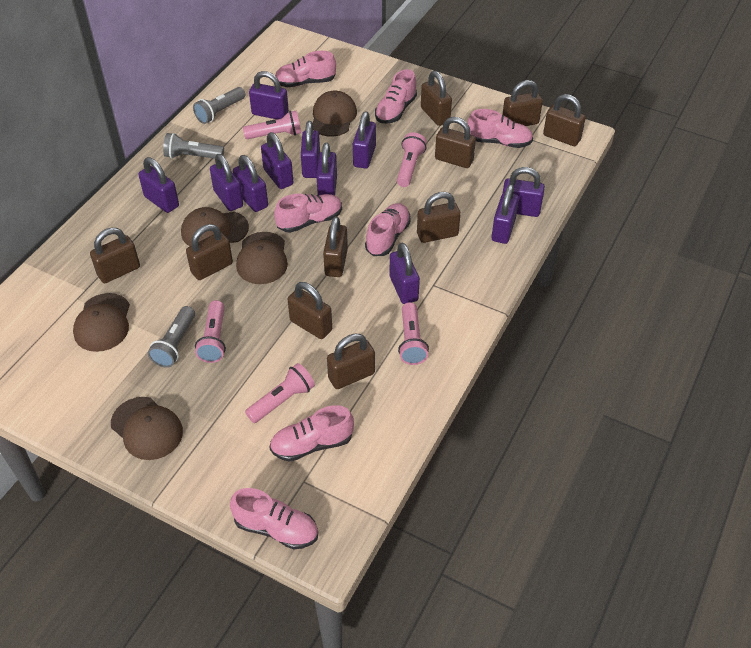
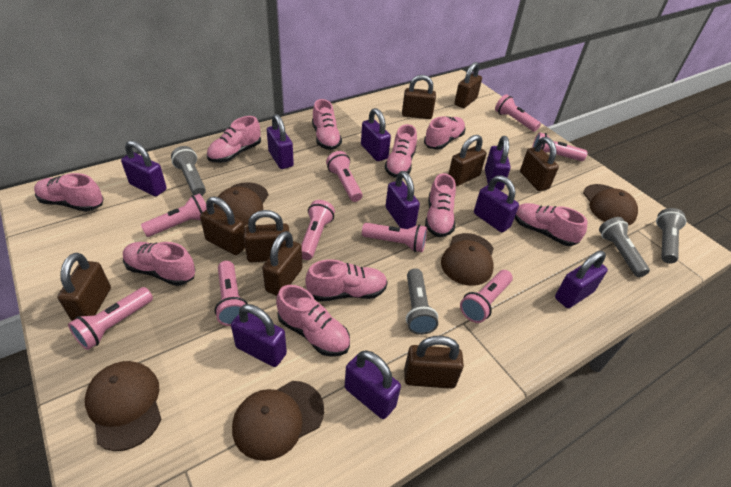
brown padlock: 10 -> 9
grey flashlight: 3 -> 4
pink flashlight: 5 -> 9
pink shoe: 7 -> 10
purple padlock: 11 -> 9

